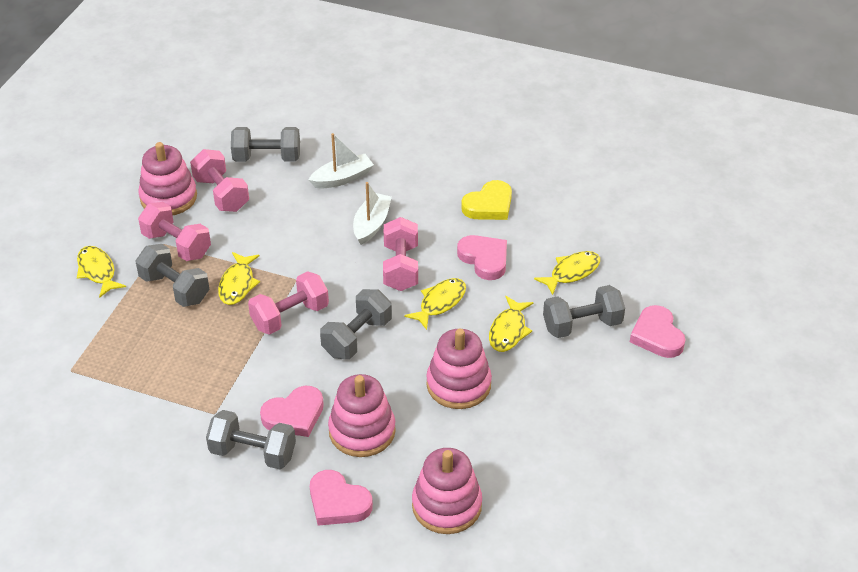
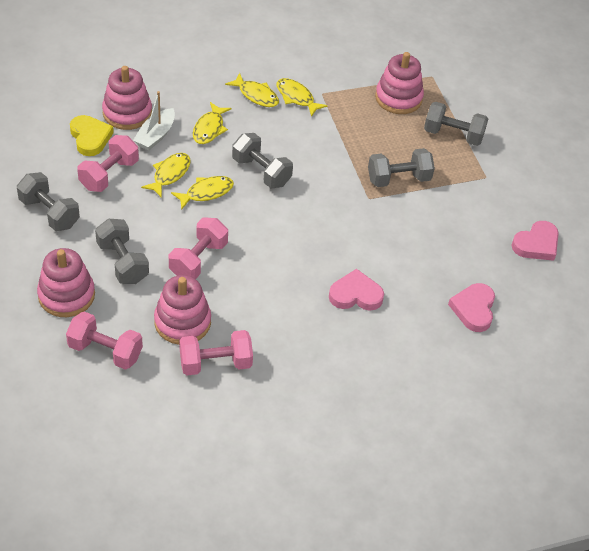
pink heart: 4 -> 3
white boat: 2 -> 1

